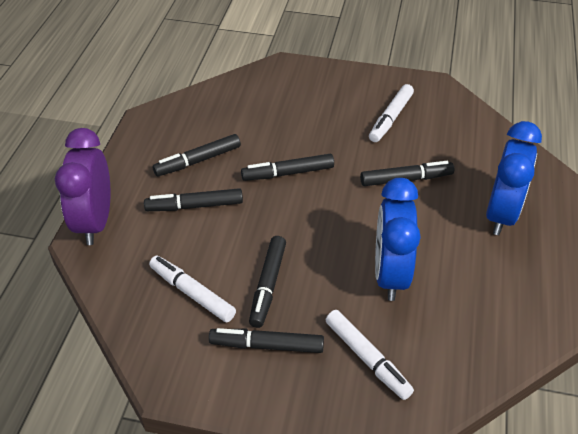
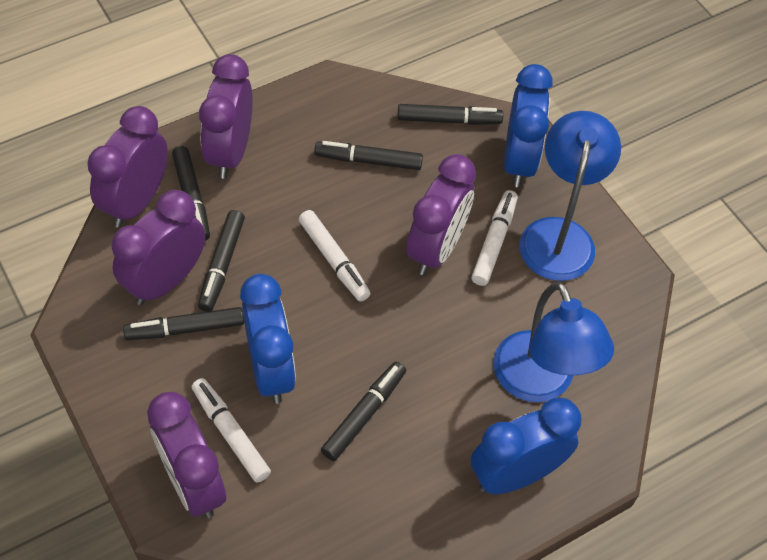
blue clock: 2 -> 3
blue lamp: 0 -> 2
purple clock: 1 -> 5

